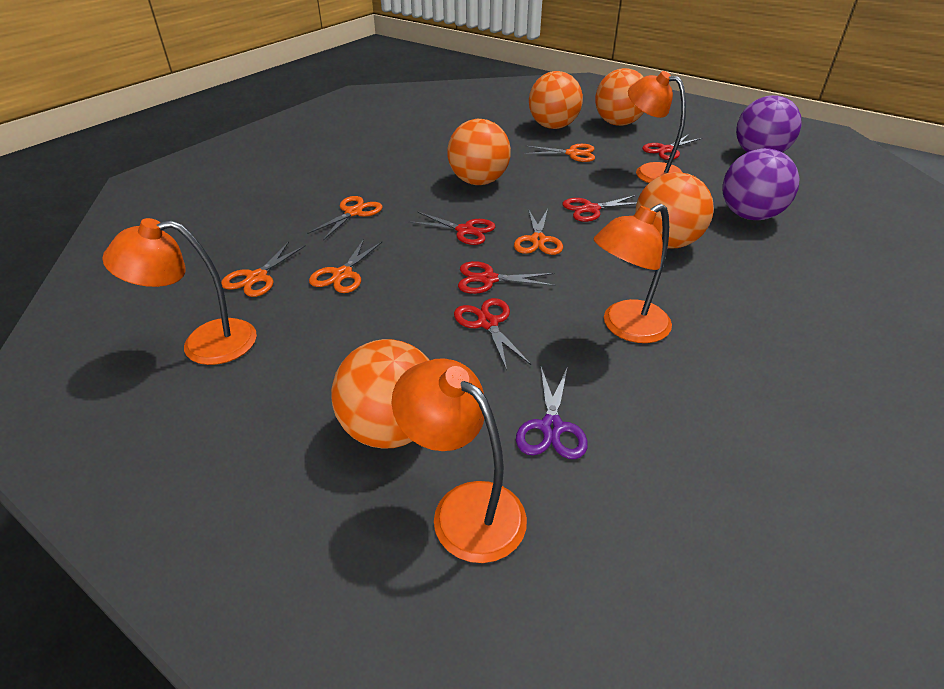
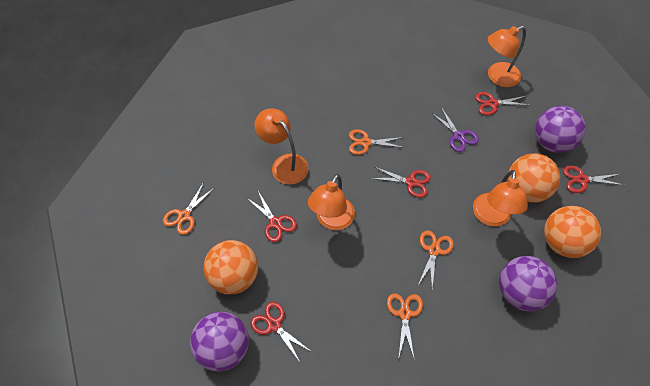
orange ball: 5 -> 3
orange scissors: 5 -> 4
purple ball: 2 -> 3

